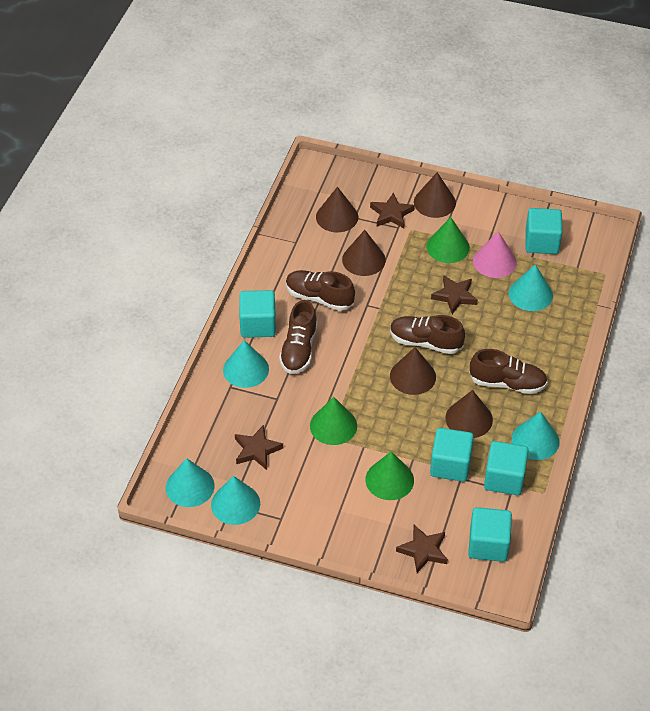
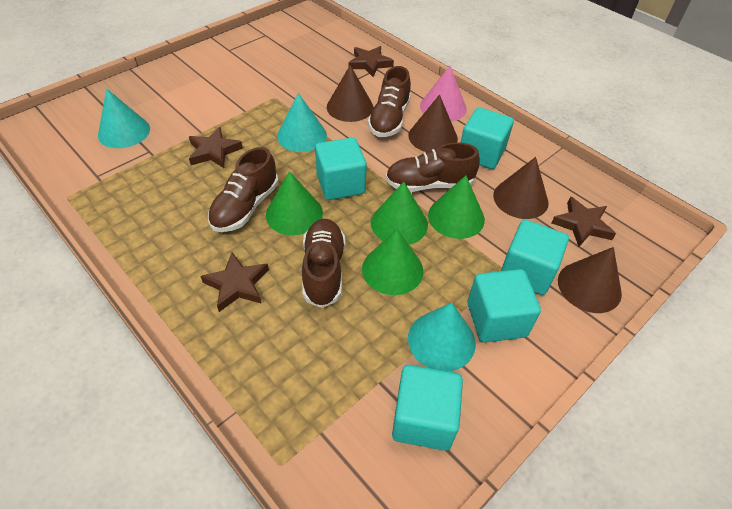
brown cone: 5 -> 4
green cone: 3 -> 4
turquoise cone: 5 -> 3

